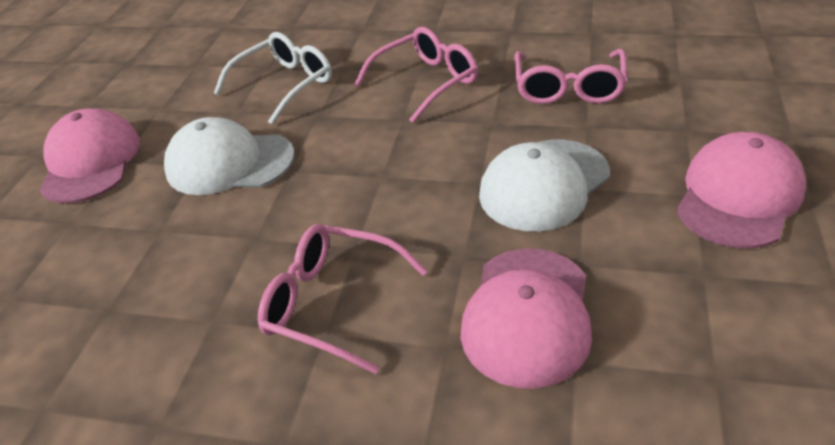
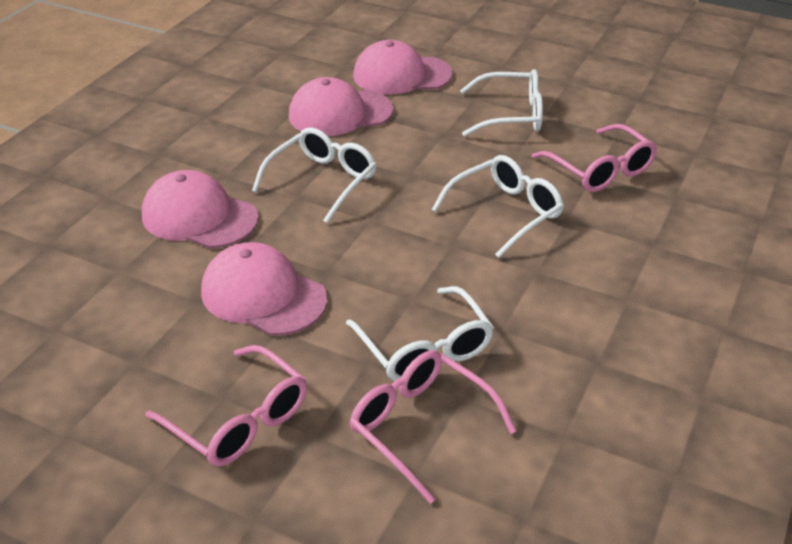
pink cap: 3 -> 4
white cap: 2 -> 0
white glasses: 1 -> 4

